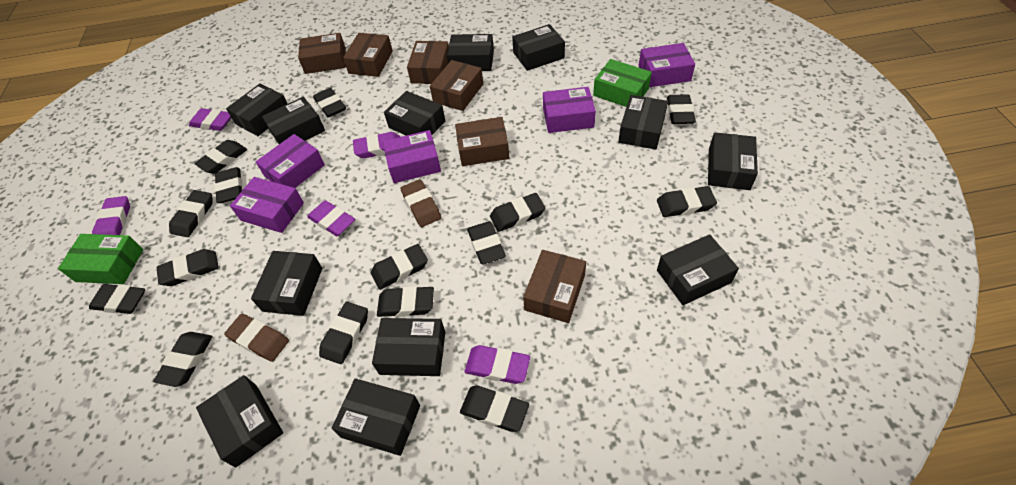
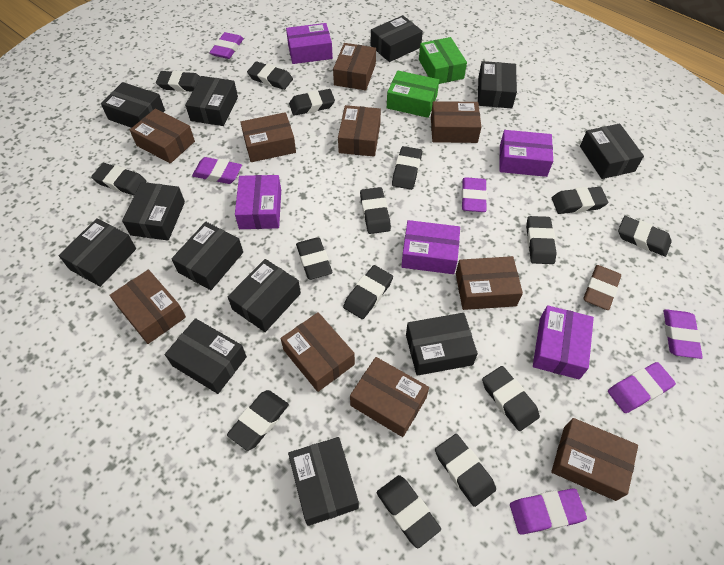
brown box: 6 -> 10
brown eraser: 2 -> 1
purple eraser: 5 -> 6

